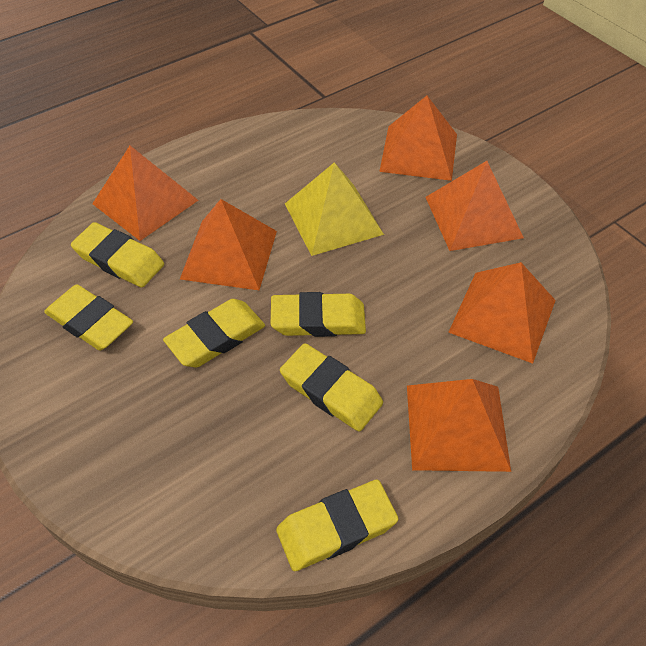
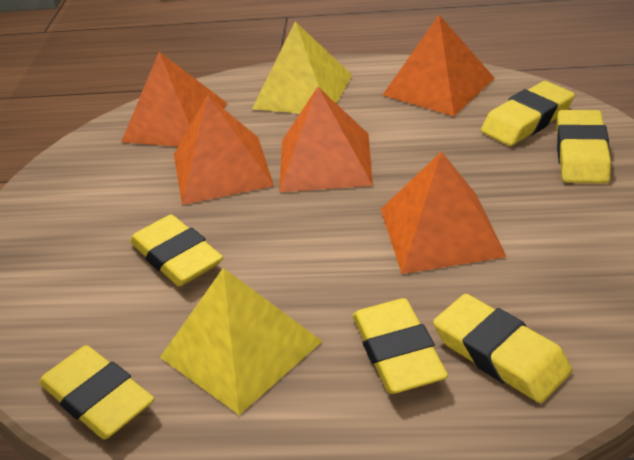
orange pyramid: 6 -> 5
yellow pyramid: 1 -> 2

